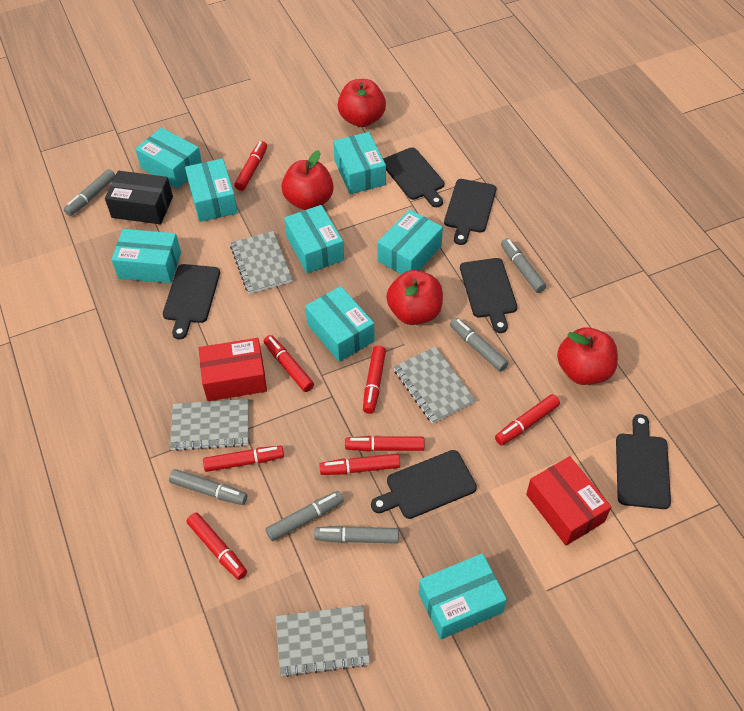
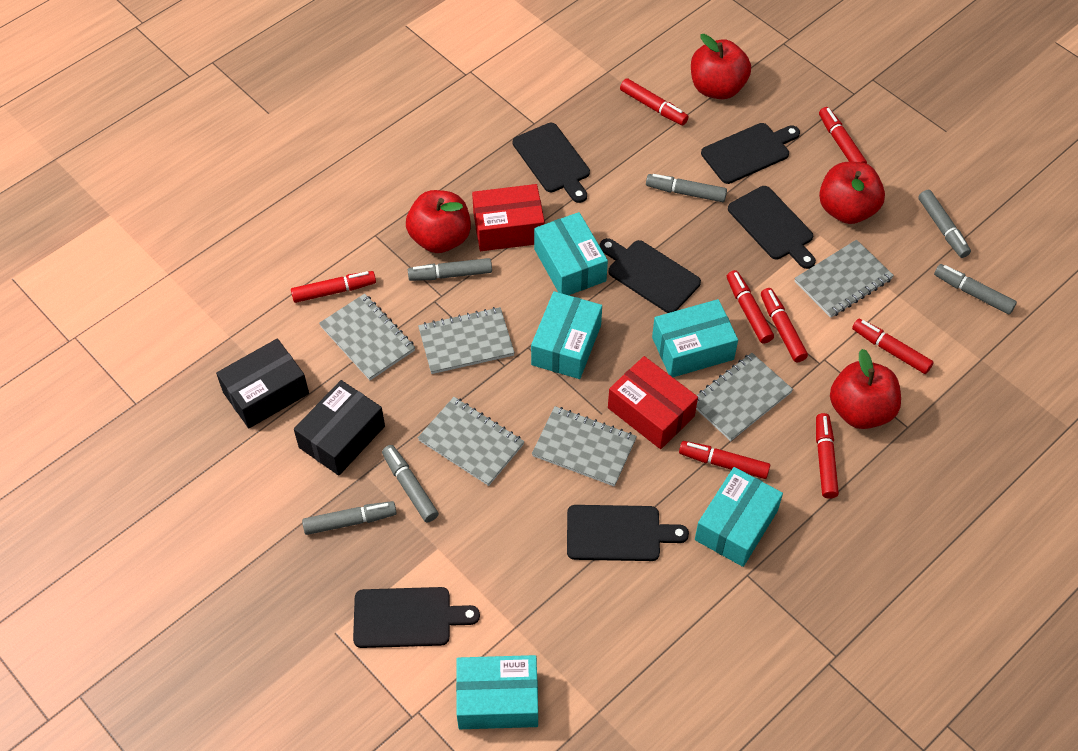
black box: 1 -> 2
grey notebook: 4 -> 6
turquoise box: 8 -> 5

